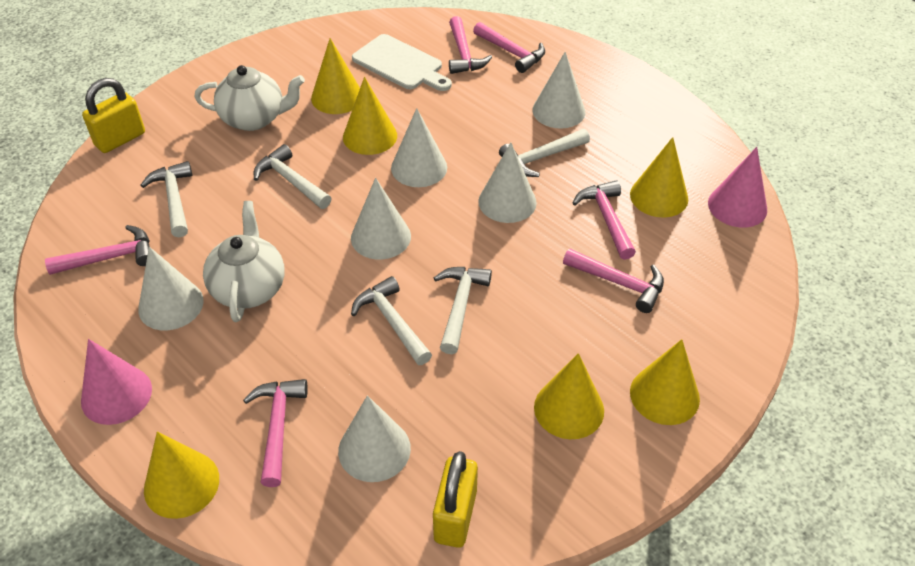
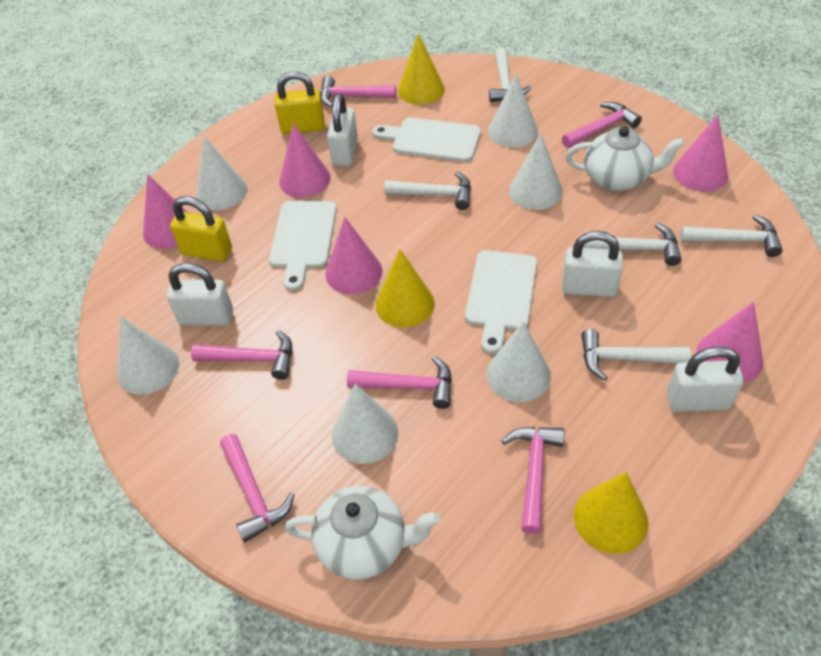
pink cone: 2 -> 5
white cutting board: 1 -> 3
white padlock: 0 -> 4
yellow cone: 6 -> 3

